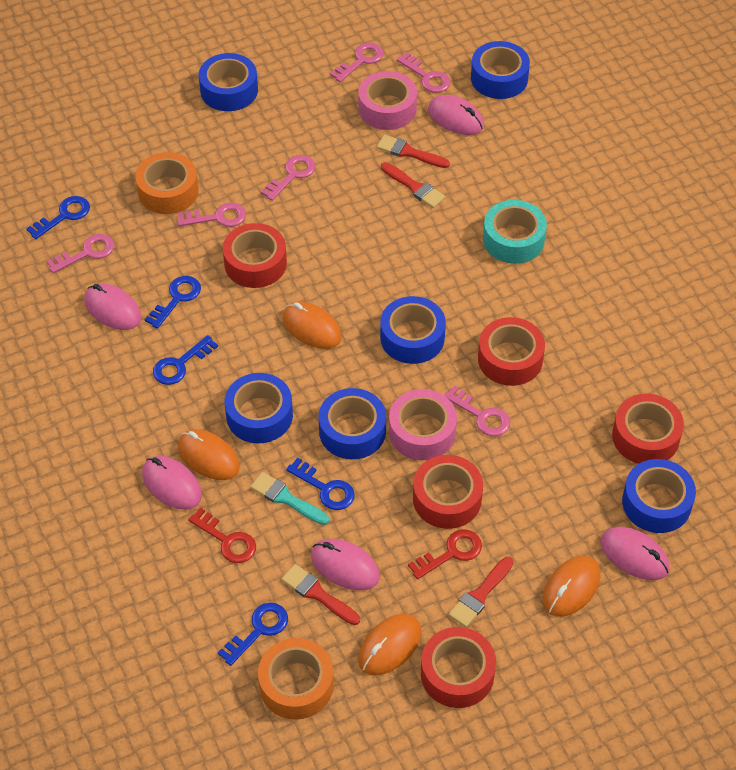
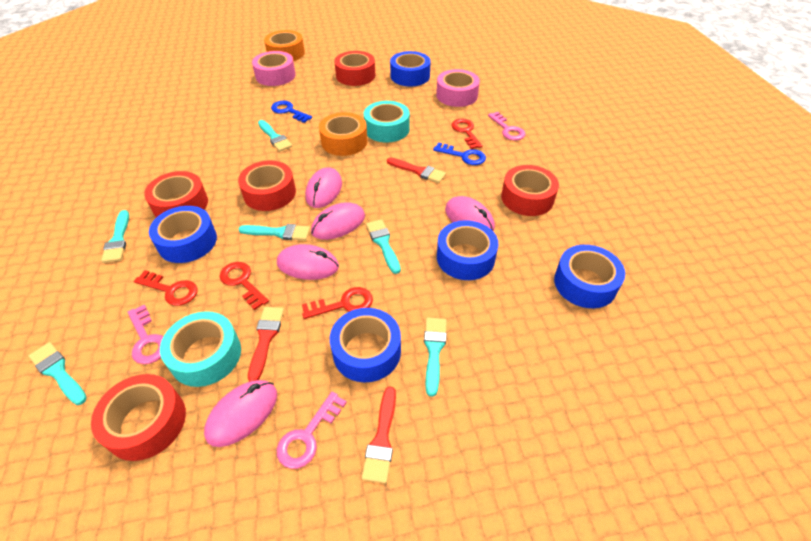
blue key: 5 -> 2
blue tape: 6 -> 5
orange mouse: 4 -> 0
pink key: 6 -> 3
red brush: 4 -> 3
red key: 2 -> 4
turquoise brush: 1 -> 6
turquoise tape: 1 -> 2

